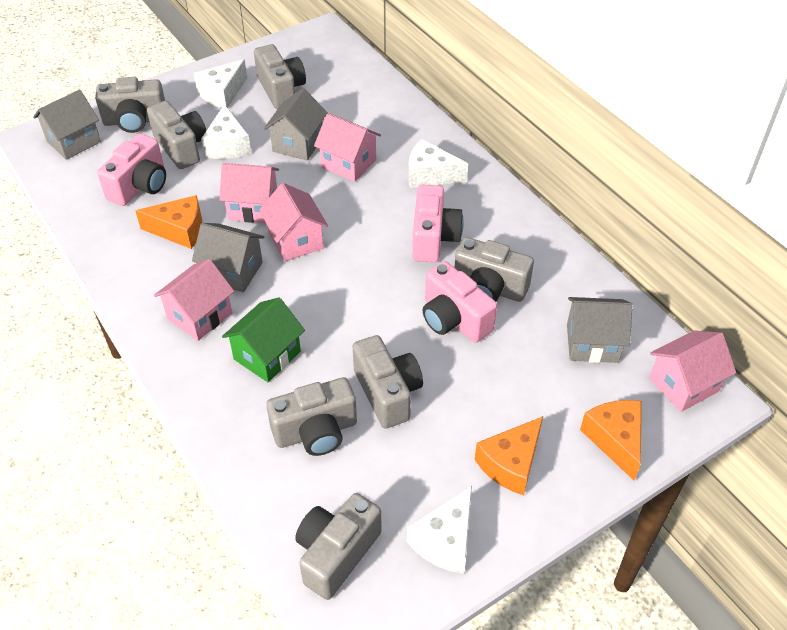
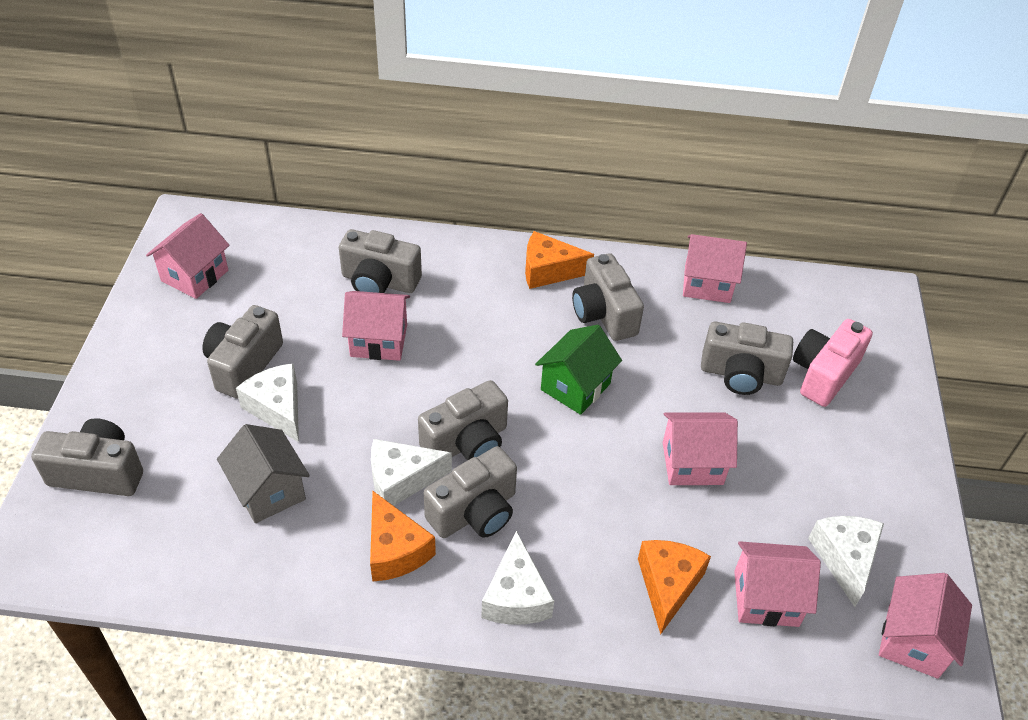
grey house: 4 -> 1
pink camera: 3 -> 1
pink house: 5 -> 6

